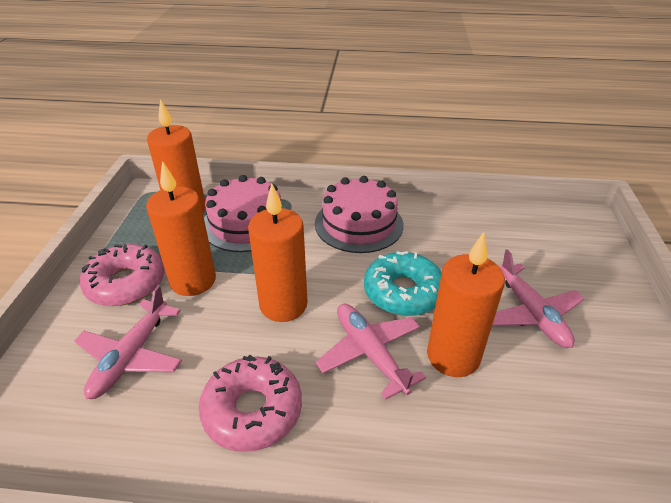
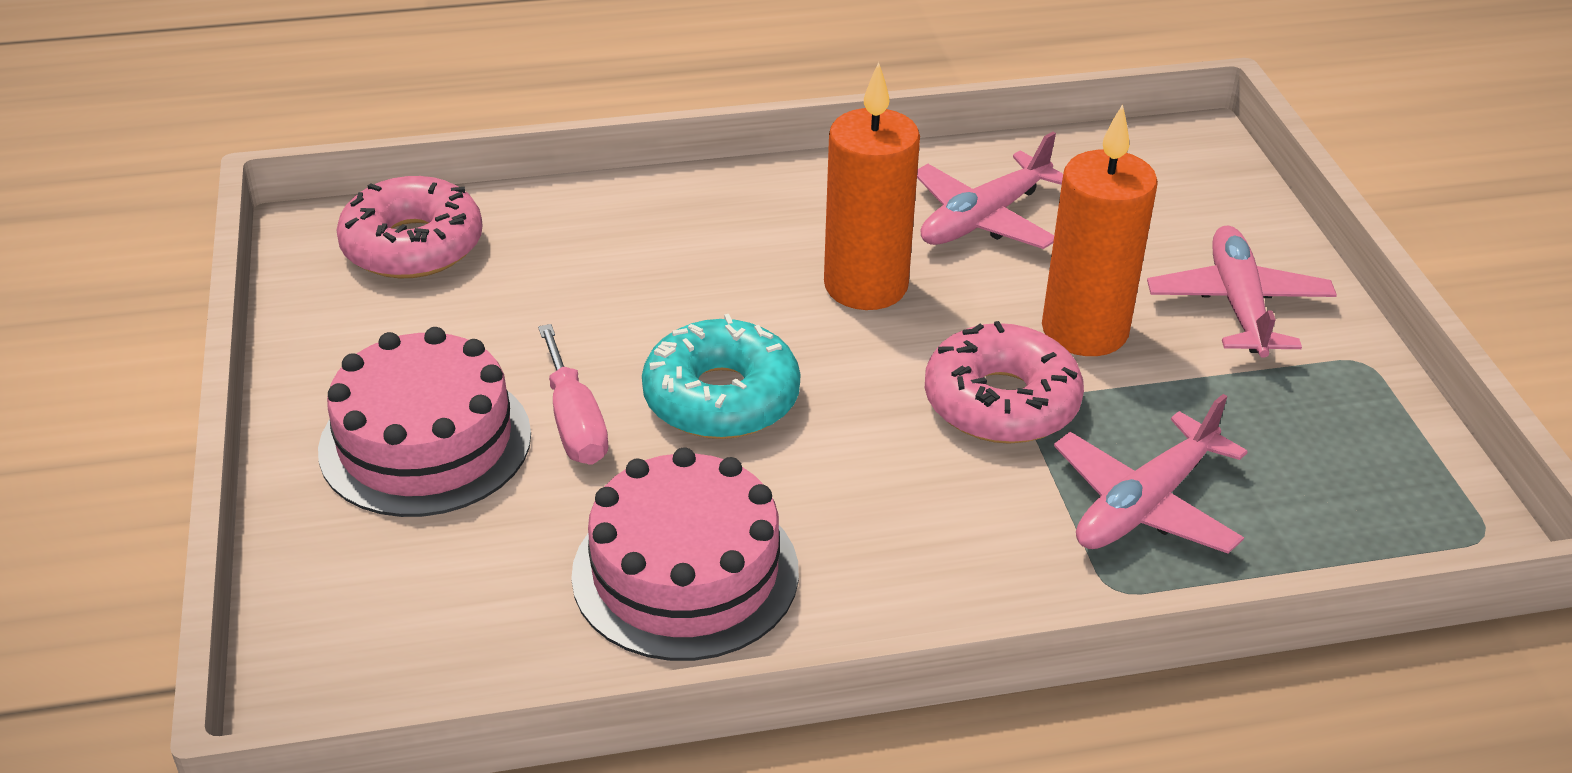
orange candle: 4 -> 2
pink screwdriver: 0 -> 1

